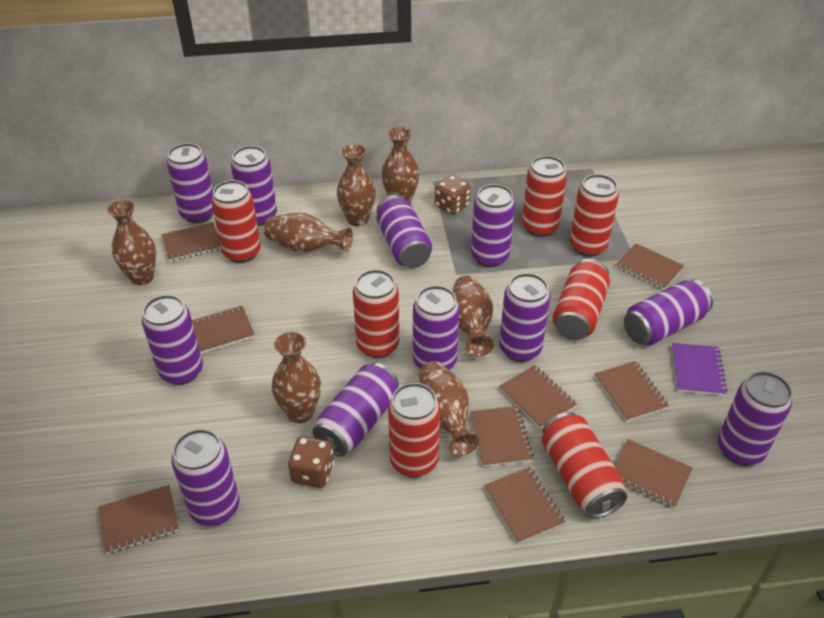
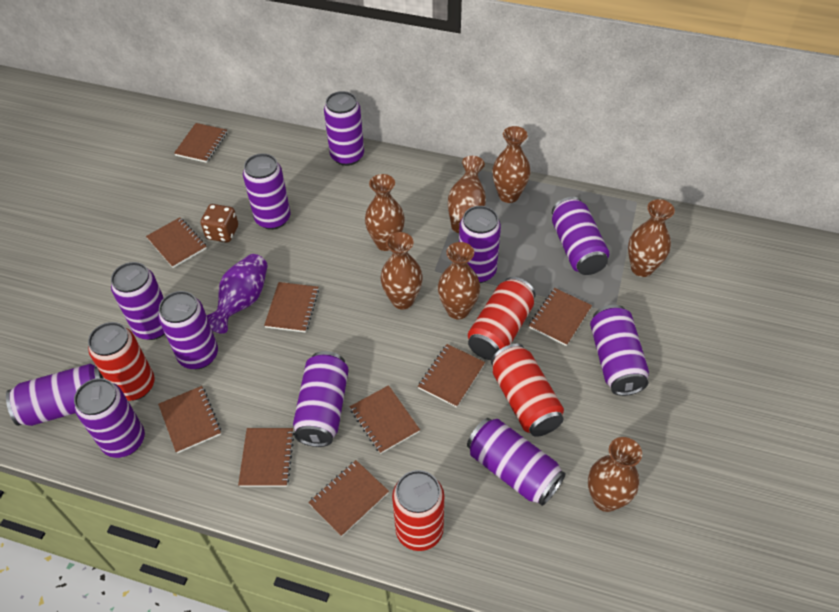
brown dice: 2 -> 1
purple notebook: 1 -> 0
purple vase: 0 -> 1
red can: 7 -> 4

